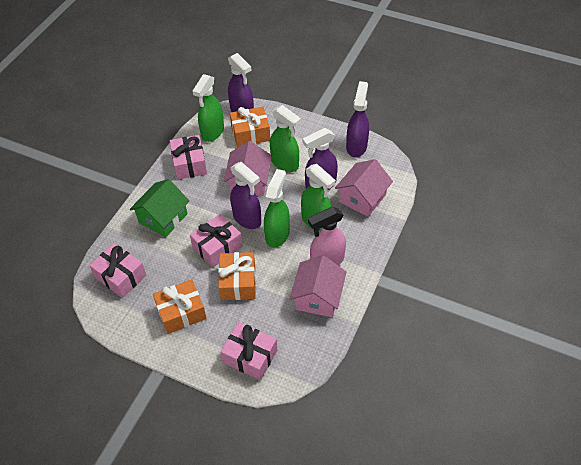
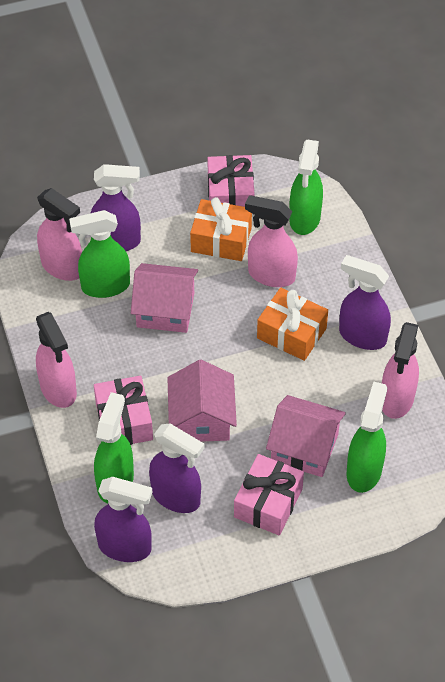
green house: 1 -> 0
orange gift: 3 -> 2
pink gift: 4 -> 3
pink spray bottle: 1 -> 4

